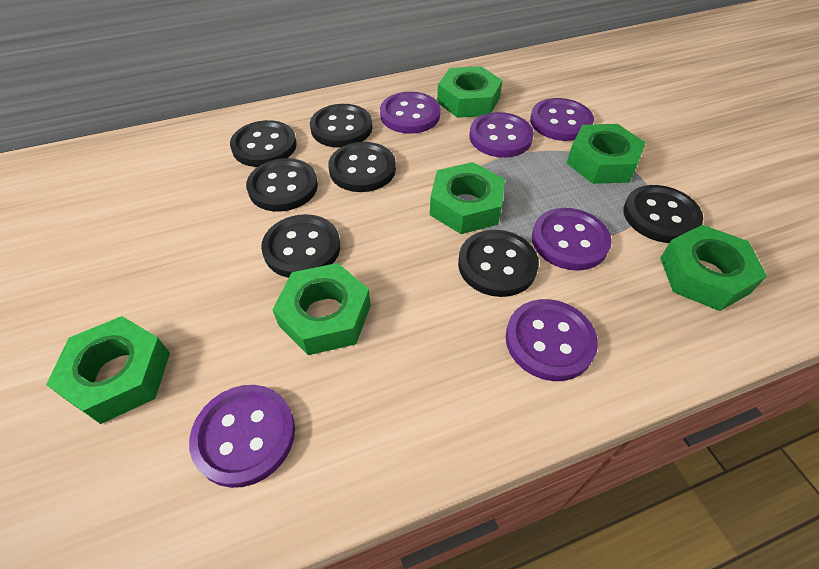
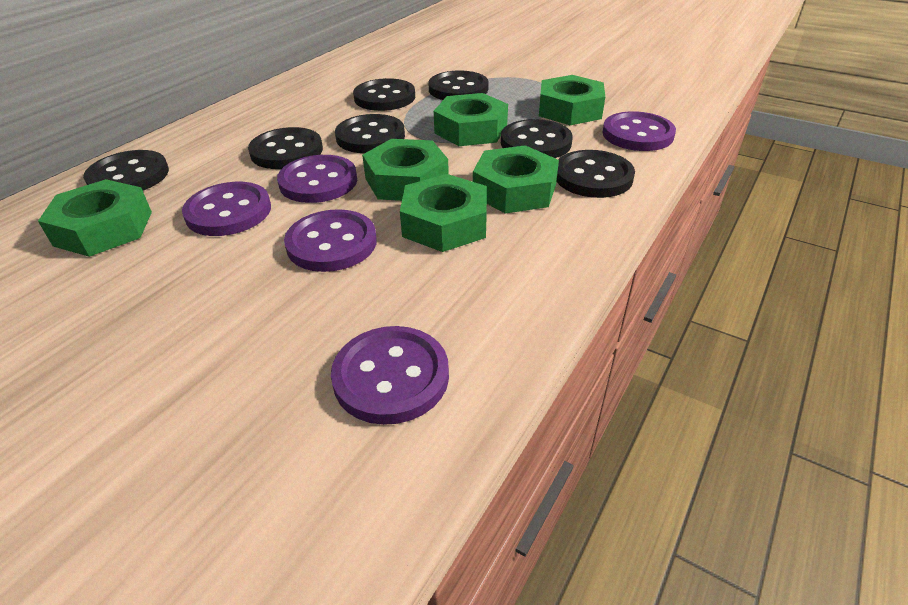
purple button: 6 -> 5

